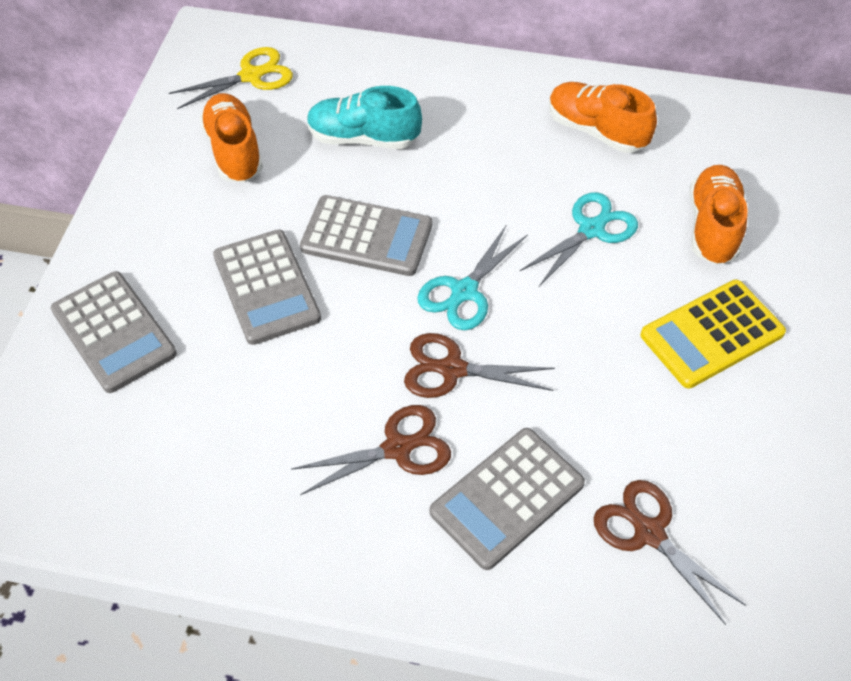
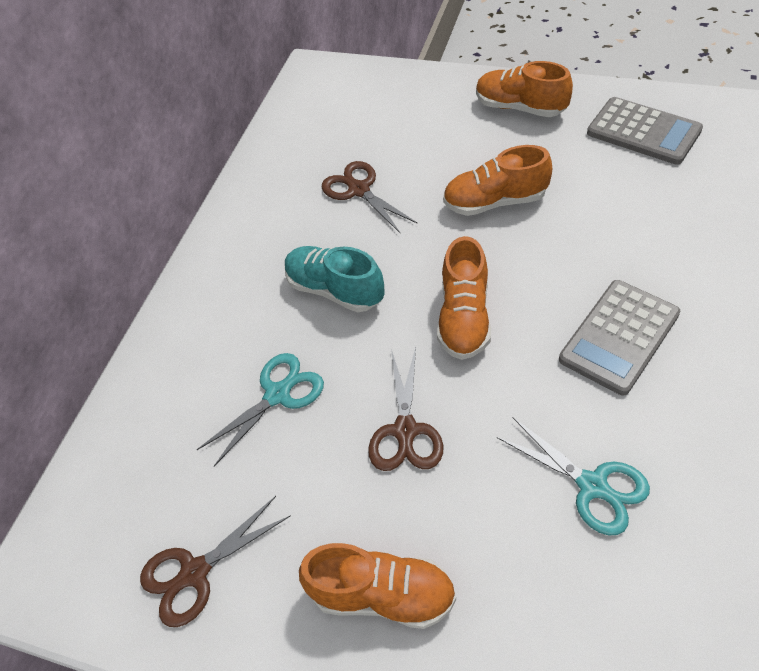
grey calculator: 4 -> 2
orange shoe: 3 -> 4
yellow calculator: 1 -> 0
yellow scissors: 1 -> 0

